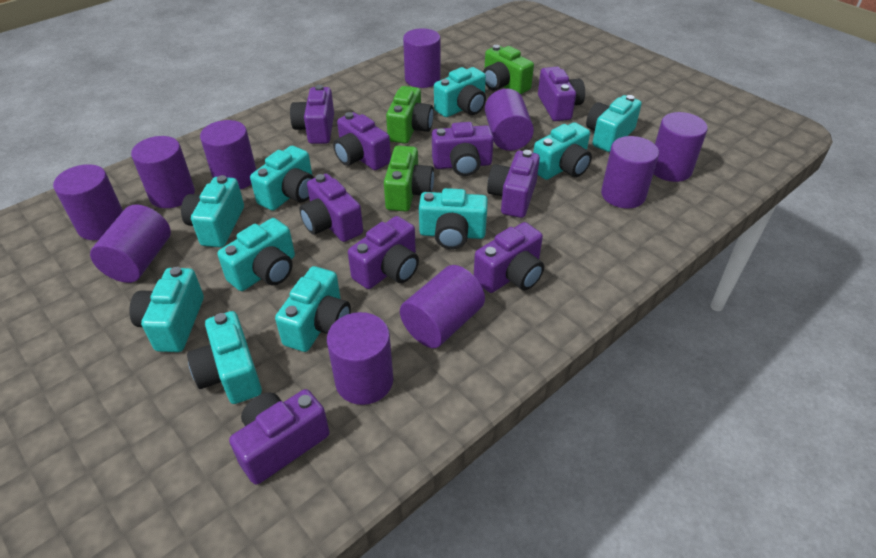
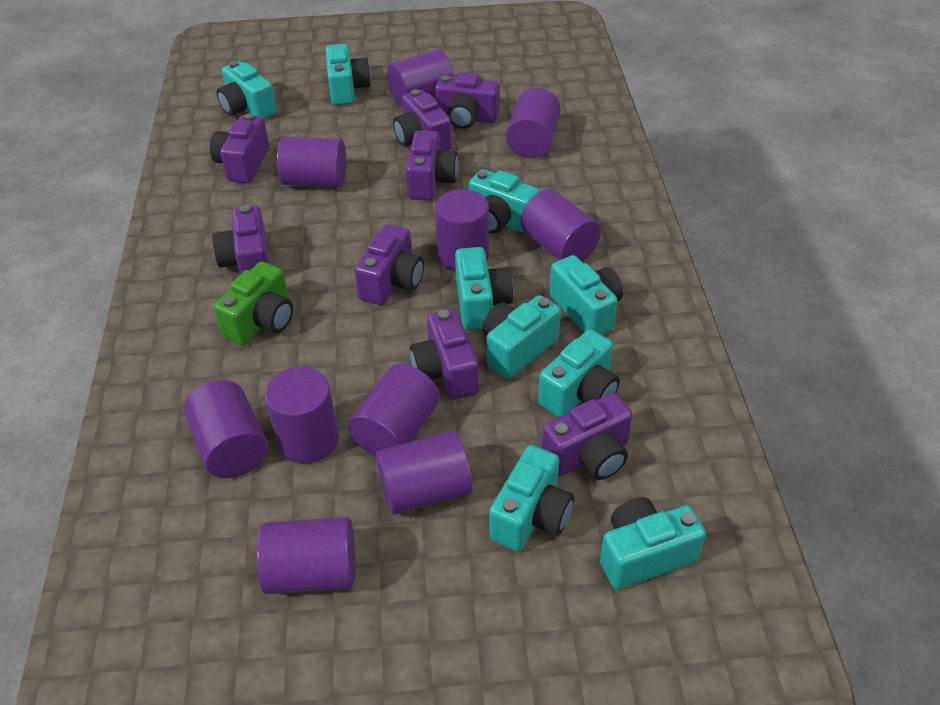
green camera: 3 -> 1
purple camera: 9 -> 8
turquoise camera: 10 -> 9

